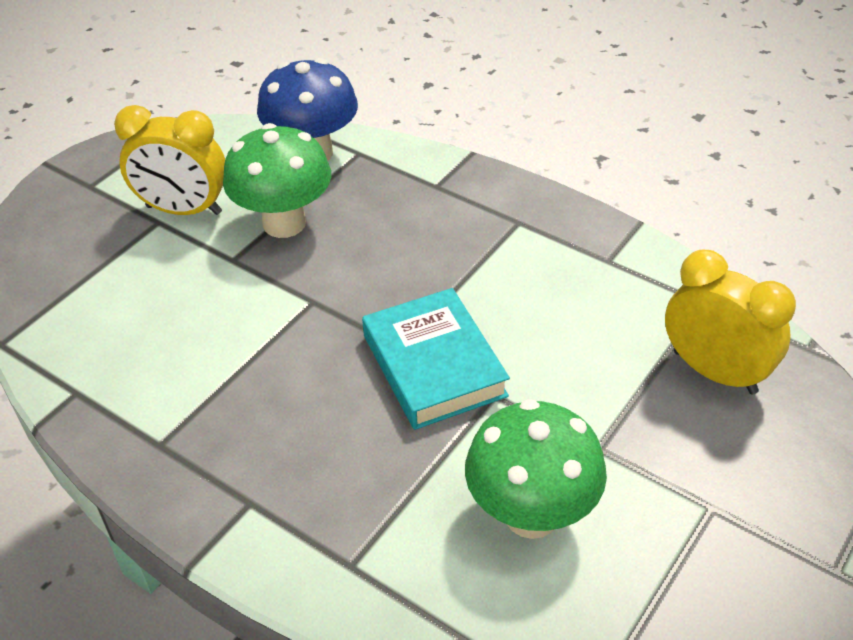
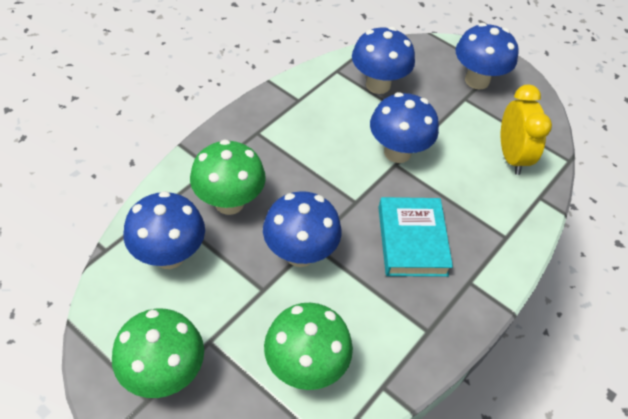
blue mushroom: 1 -> 5
green mushroom: 2 -> 3
yellow clock: 2 -> 1

